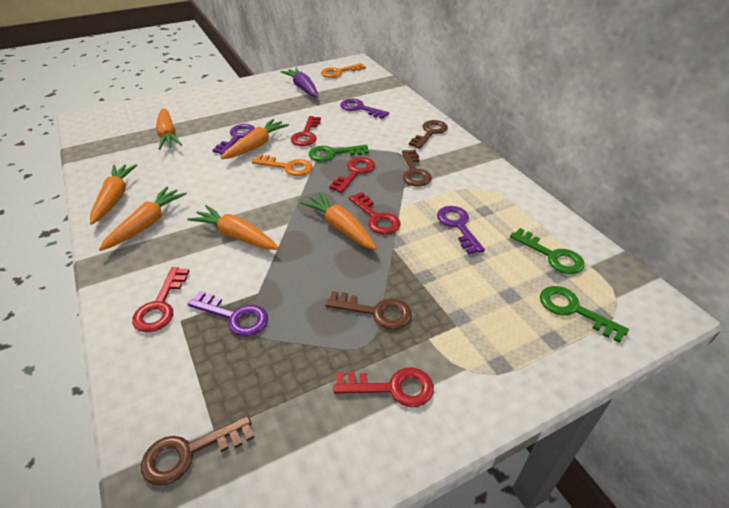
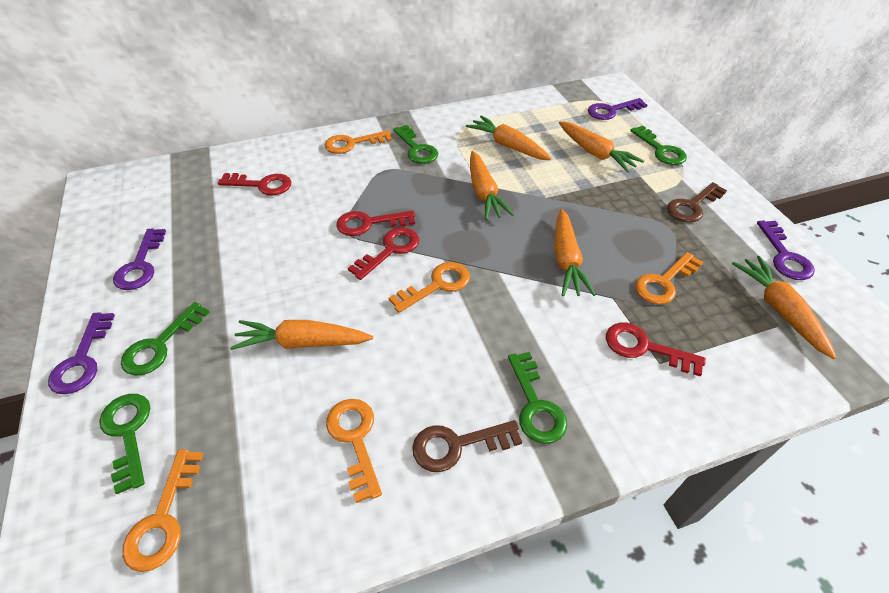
brown key: 4 -> 2
green key: 3 -> 5
orange key: 2 -> 5
purple carrot: 1 -> 0
red key: 5 -> 4

